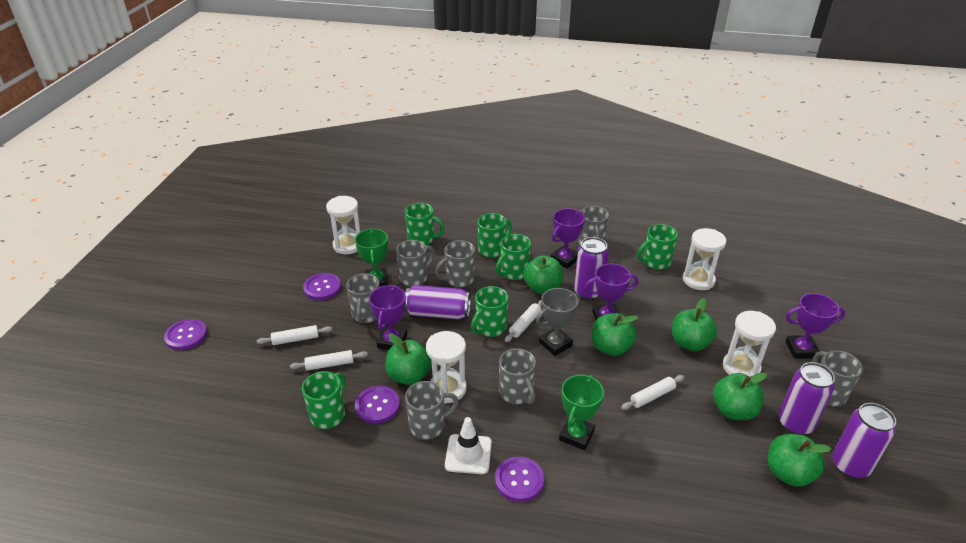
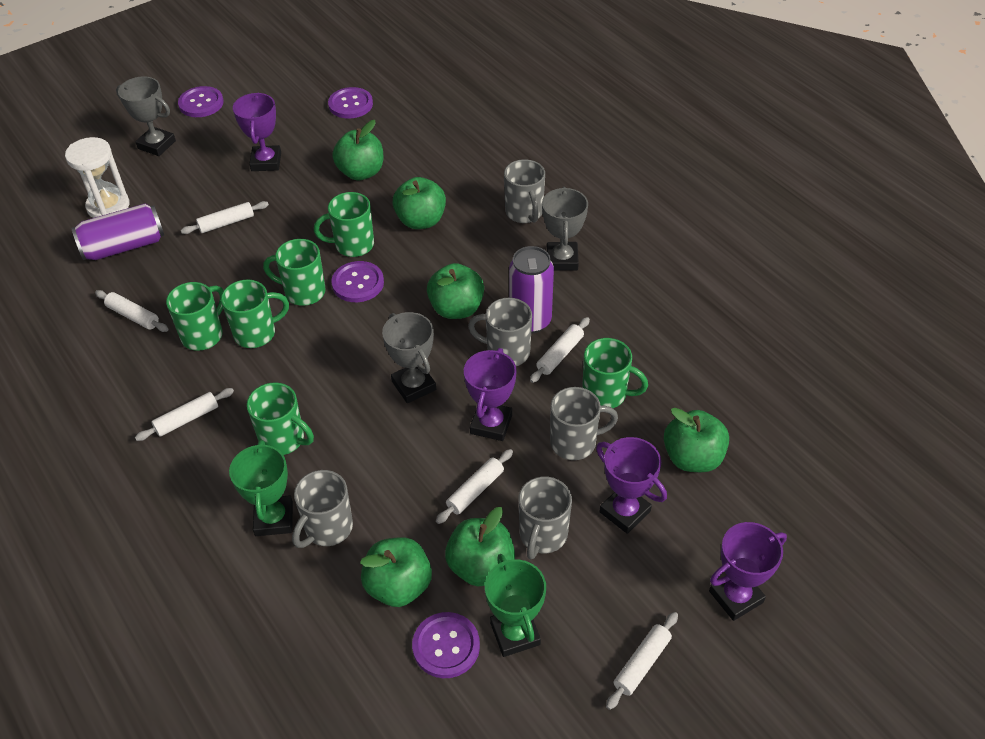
grey mug: 7 -> 5
grey trophy: 1 -> 3
purple can: 4 -> 2
white hourglass: 4 -> 1
white rolling pin: 4 -> 6
white traffic cone: 1 -> 0

